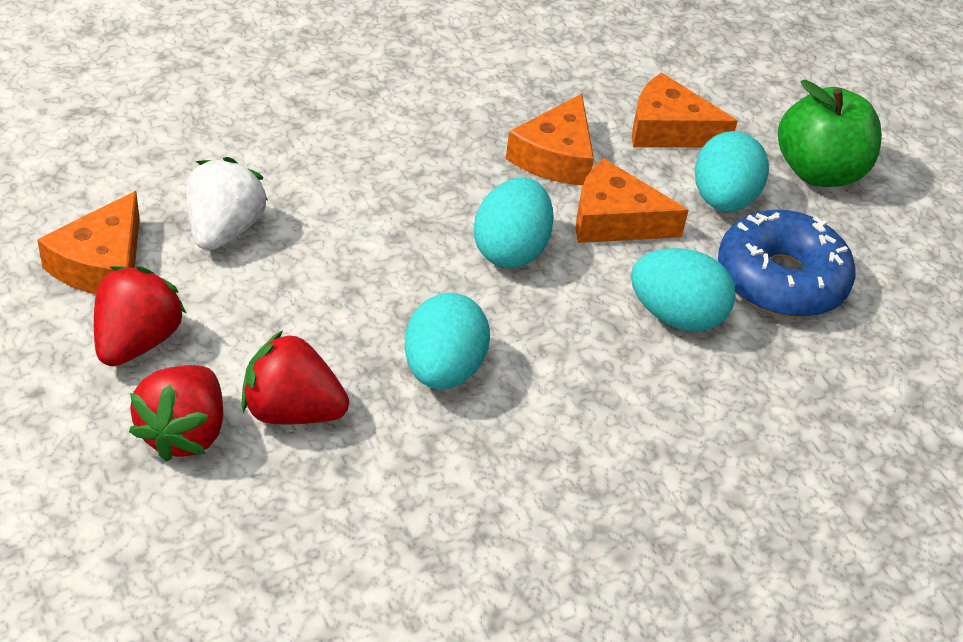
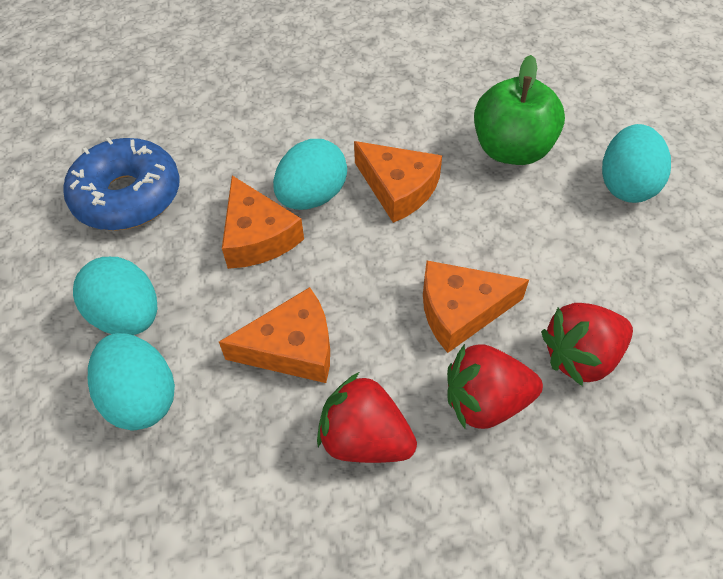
white strawberry: 1 -> 0

